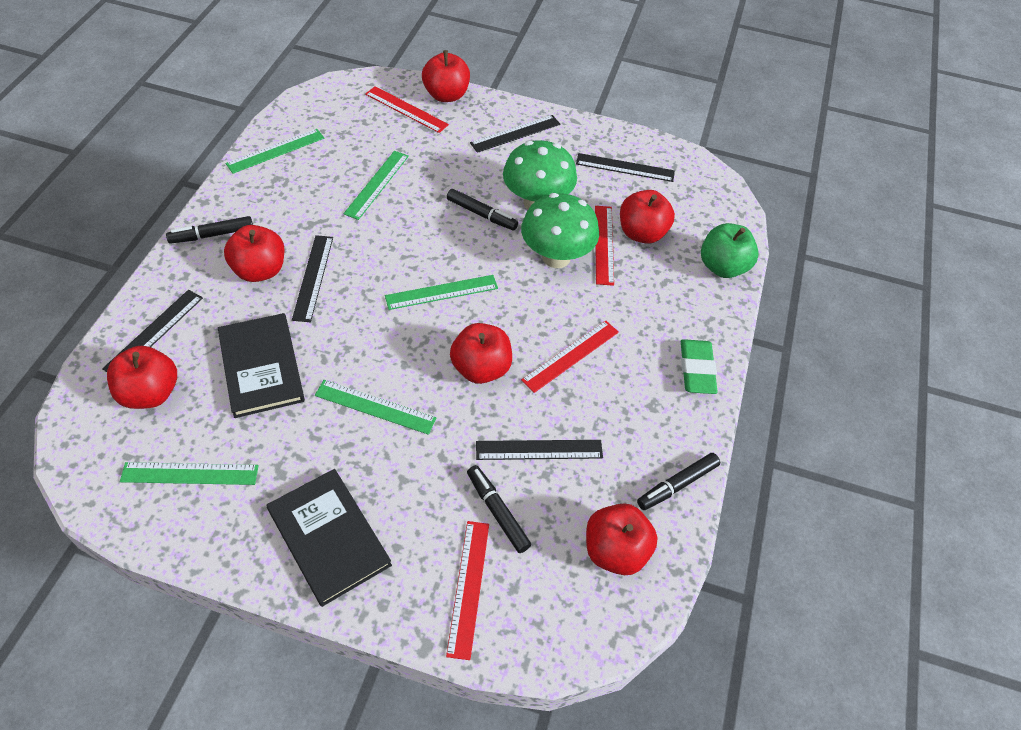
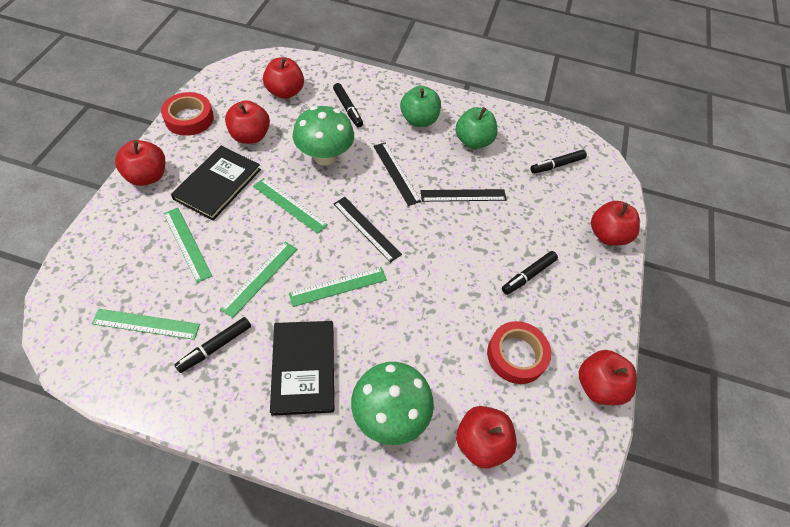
black ruler: 5 -> 3
green apple: 1 -> 2
green eraser: 1 -> 0
red ruler: 4 -> 0
red tape: 0 -> 2

